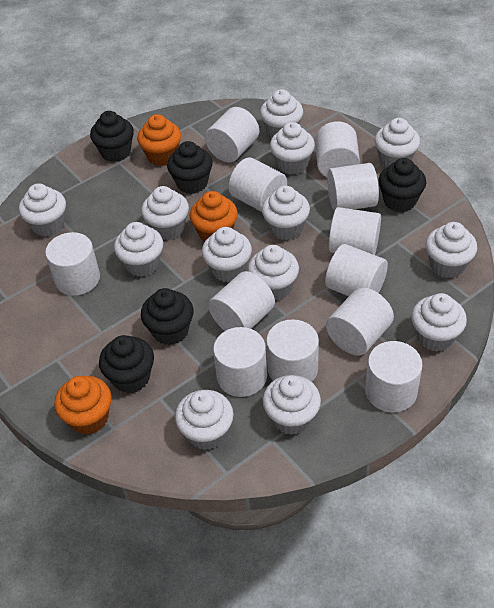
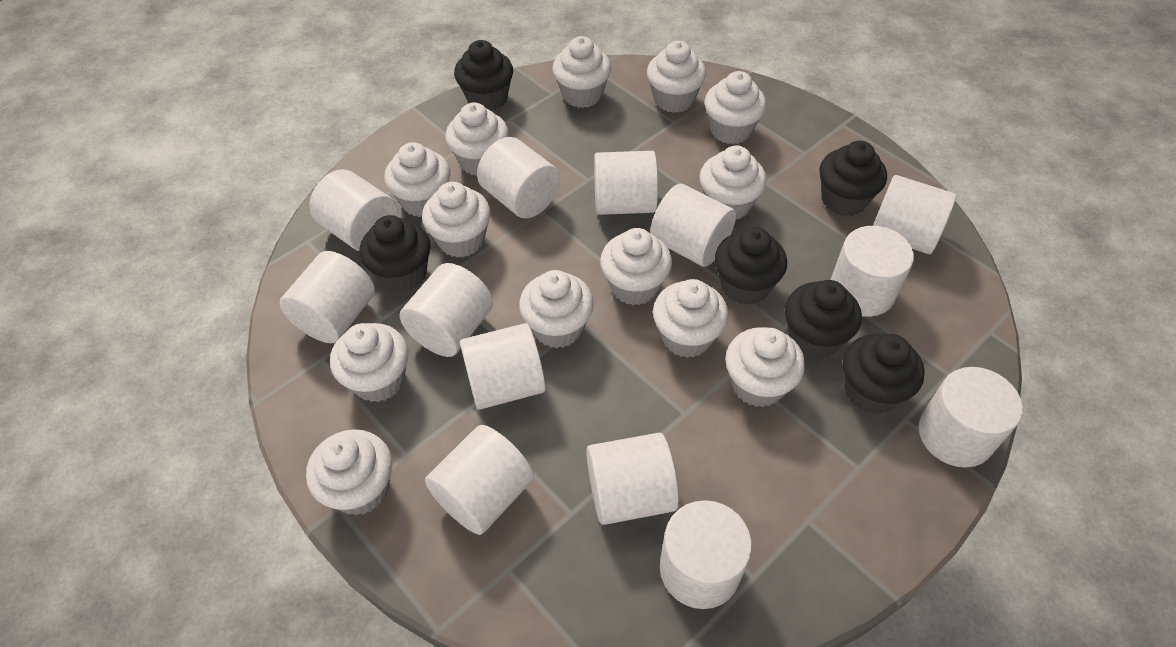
black cupcake: 5 -> 6
orange cupcake: 3 -> 0
white cylinder: 12 -> 13

